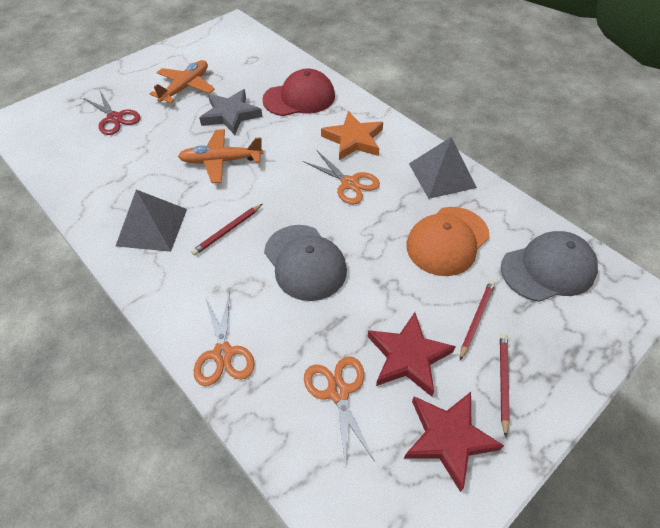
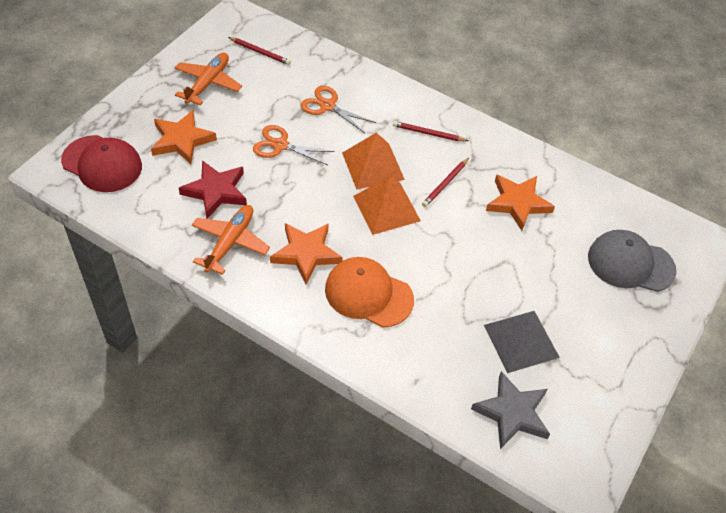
grey cap: 2 -> 1
grey pyramid: 2 -> 1
orange pyramid: 0 -> 2
orange scissors: 3 -> 2
orange star: 1 -> 3
red scissors: 1 -> 0
red star: 2 -> 1

